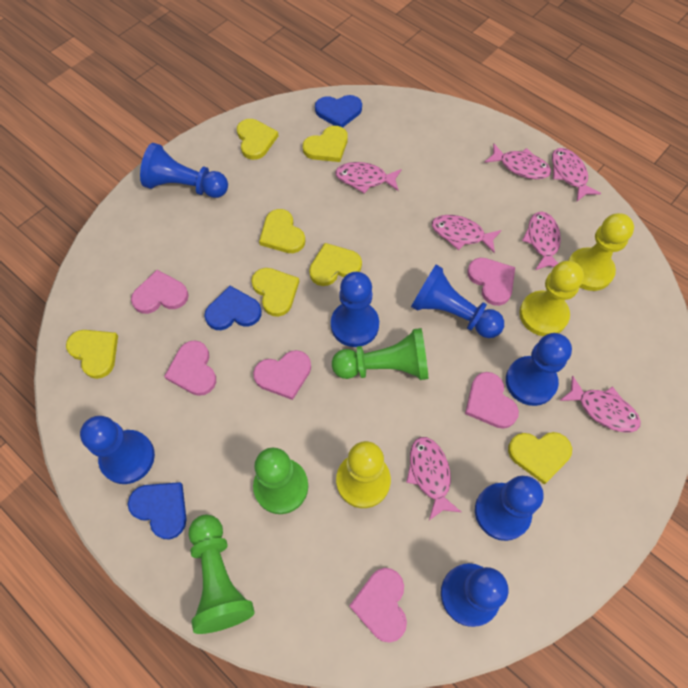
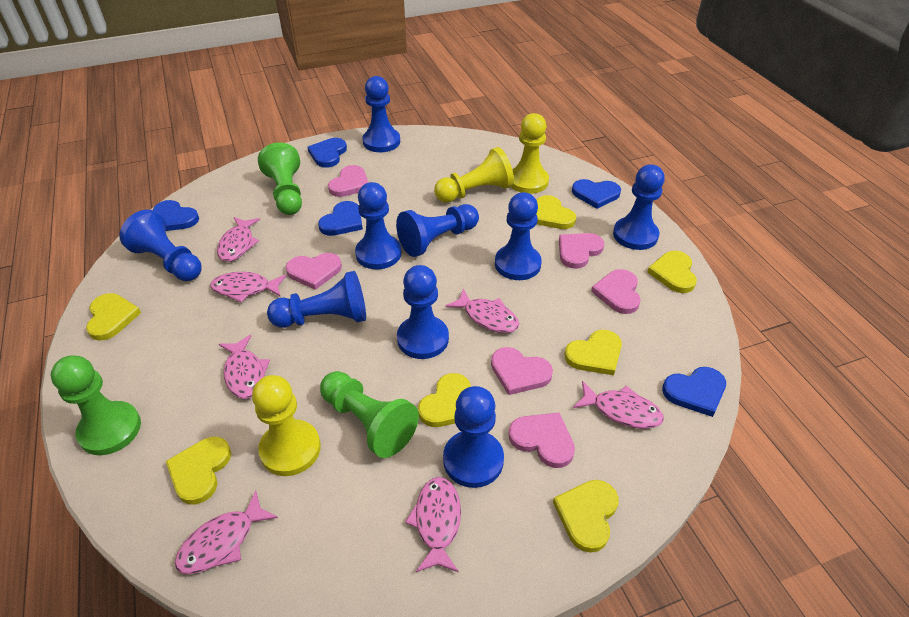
blue heart: 3 -> 5
blue pawn: 7 -> 9

